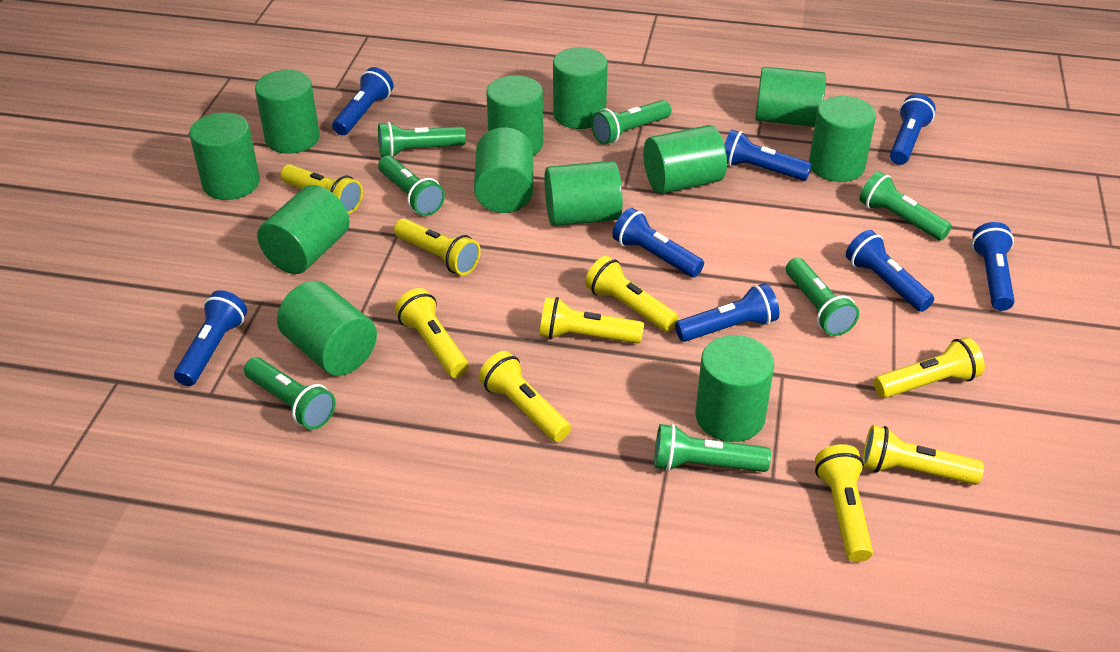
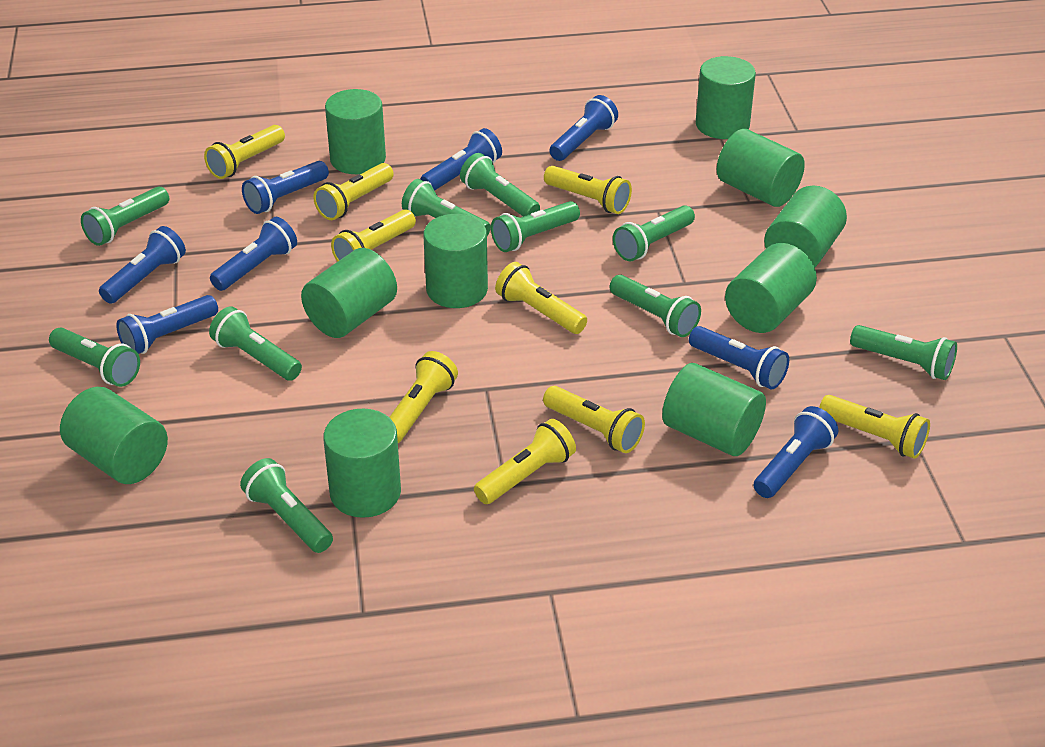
green cylinder: 12 -> 10
green flashlight: 7 -> 10

